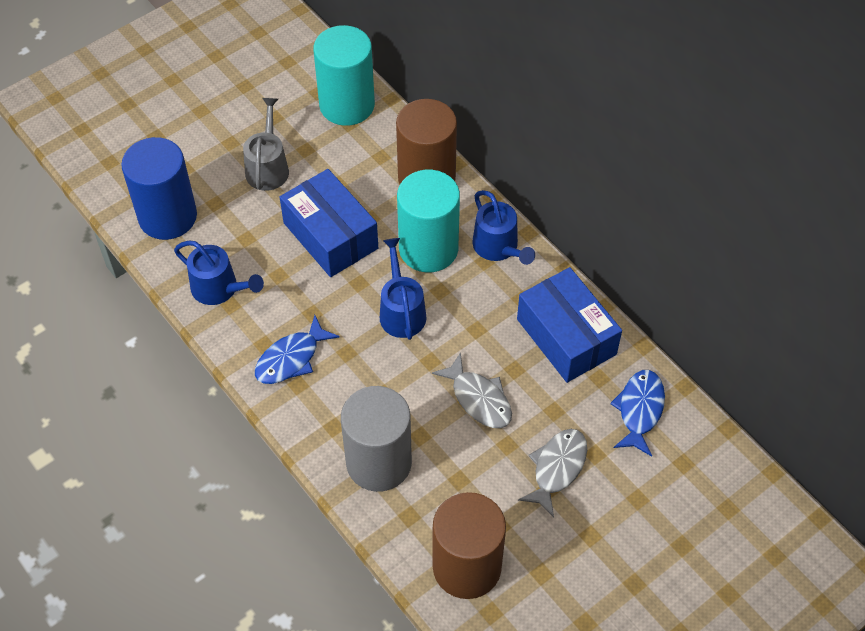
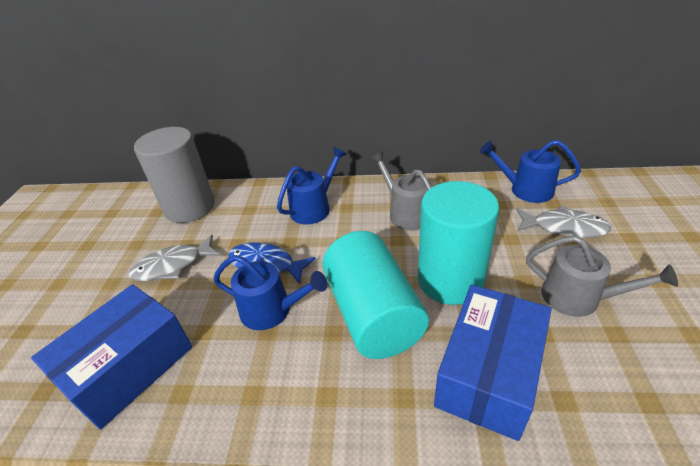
blue cylinder: 1 -> 0
blue fish: 2 -> 1
brown cylinder: 2 -> 0
grey watering can: 1 -> 2

